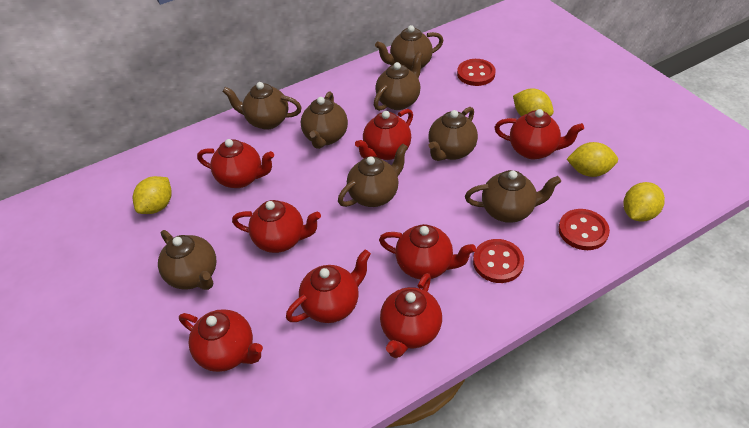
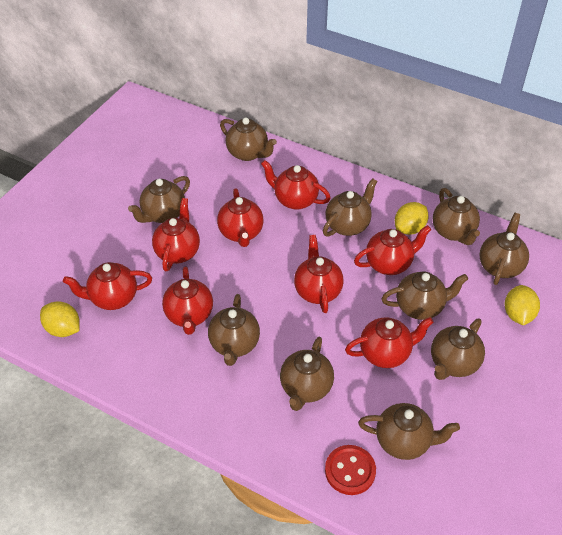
brown teapot: 8 -> 10
red button: 3 -> 1
yellow lemon: 4 -> 3

